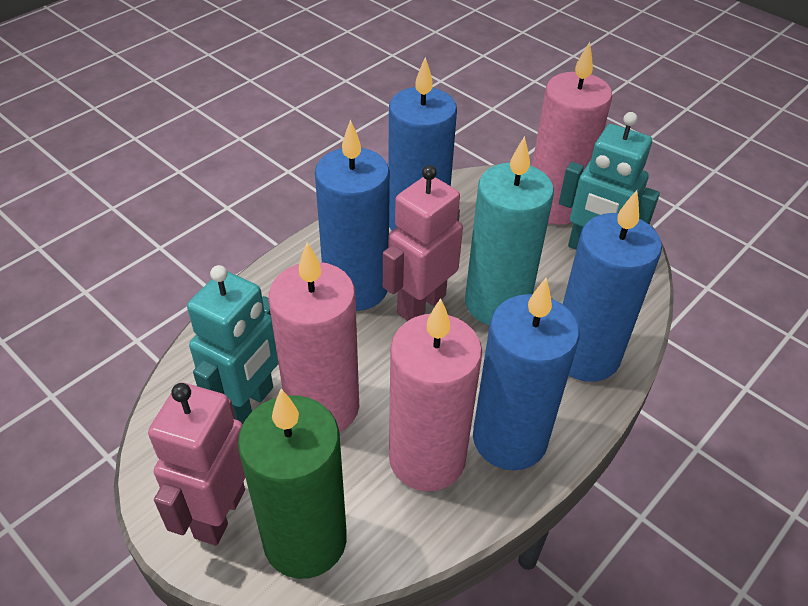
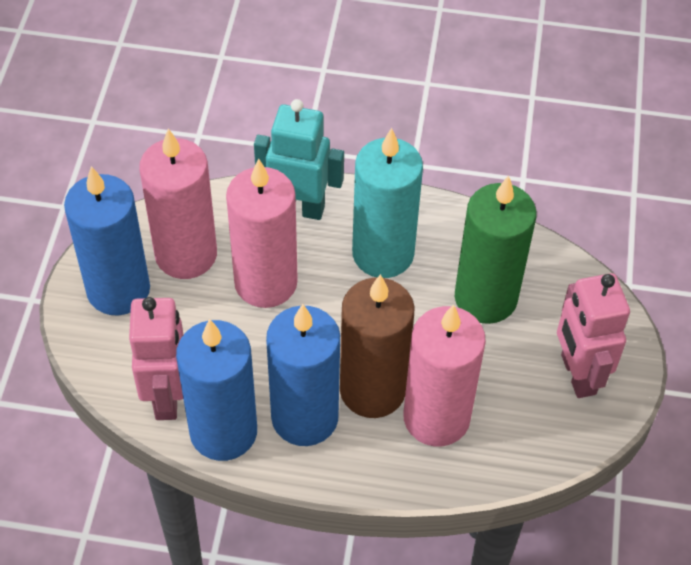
blue candle: 4 -> 3
brown candle: 0 -> 1
turquoise robot: 2 -> 1

